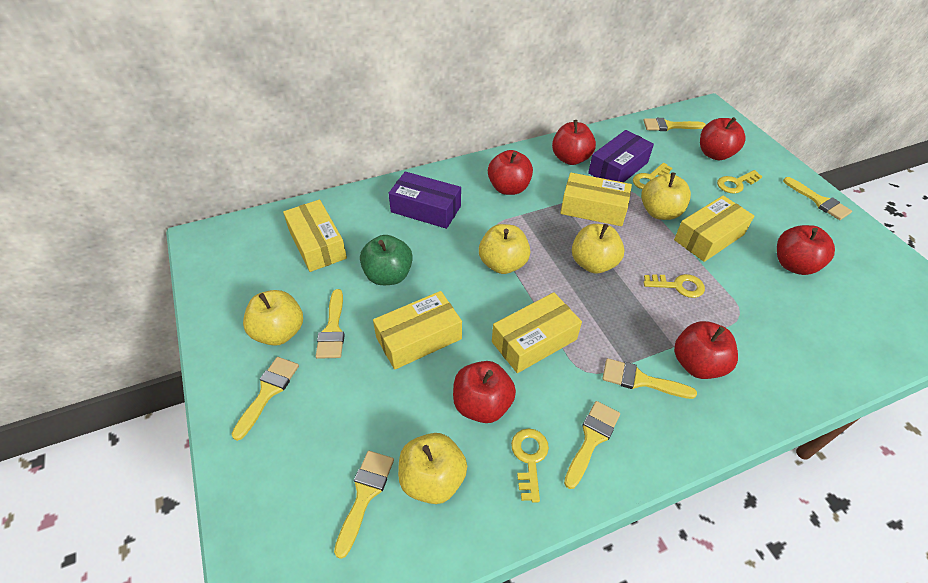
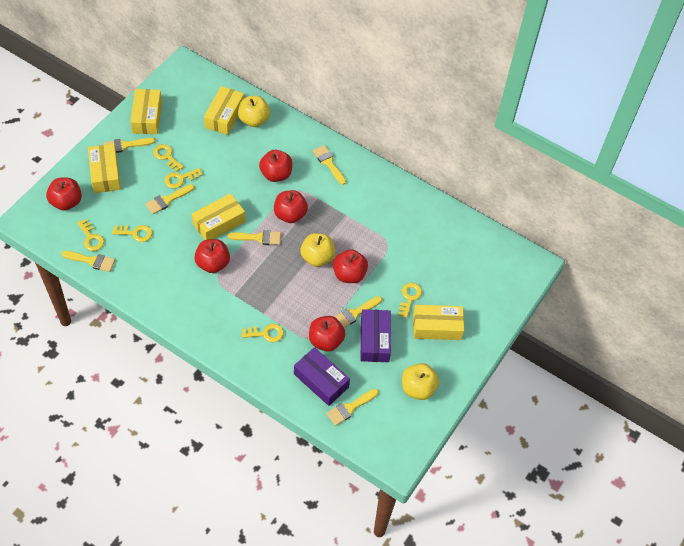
green apple: 1 -> 0
yellow apple: 5 -> 3
yellow key: 4 -> 6

